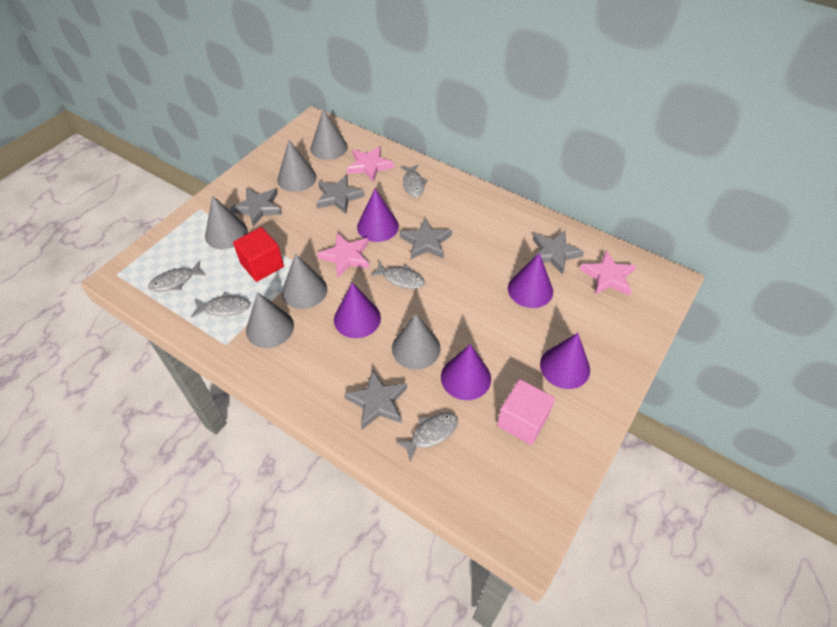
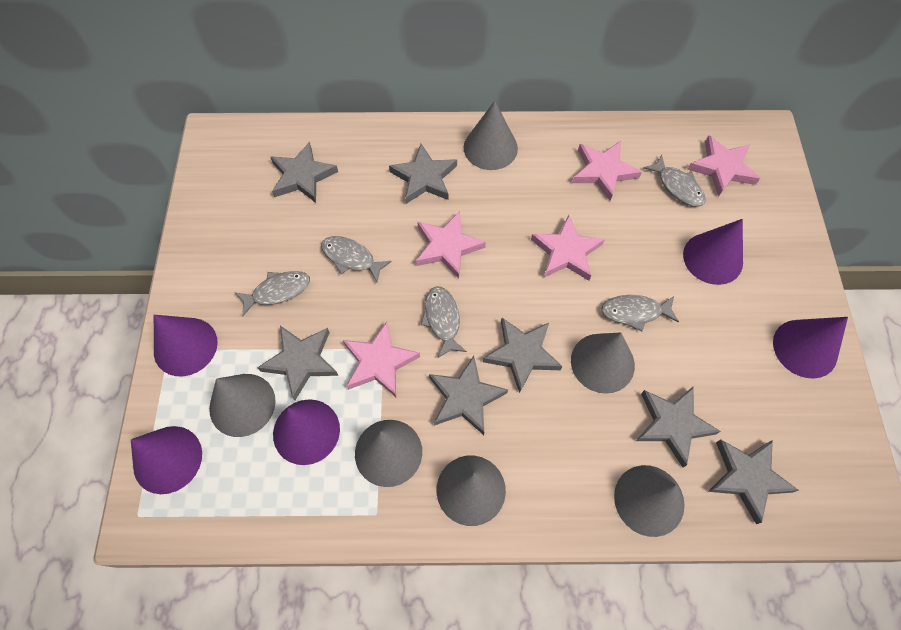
grey star: 5 -> 7
pink cube: 1 -> 0
pink star: 3 -> 5
red cube: 1 -> 0

